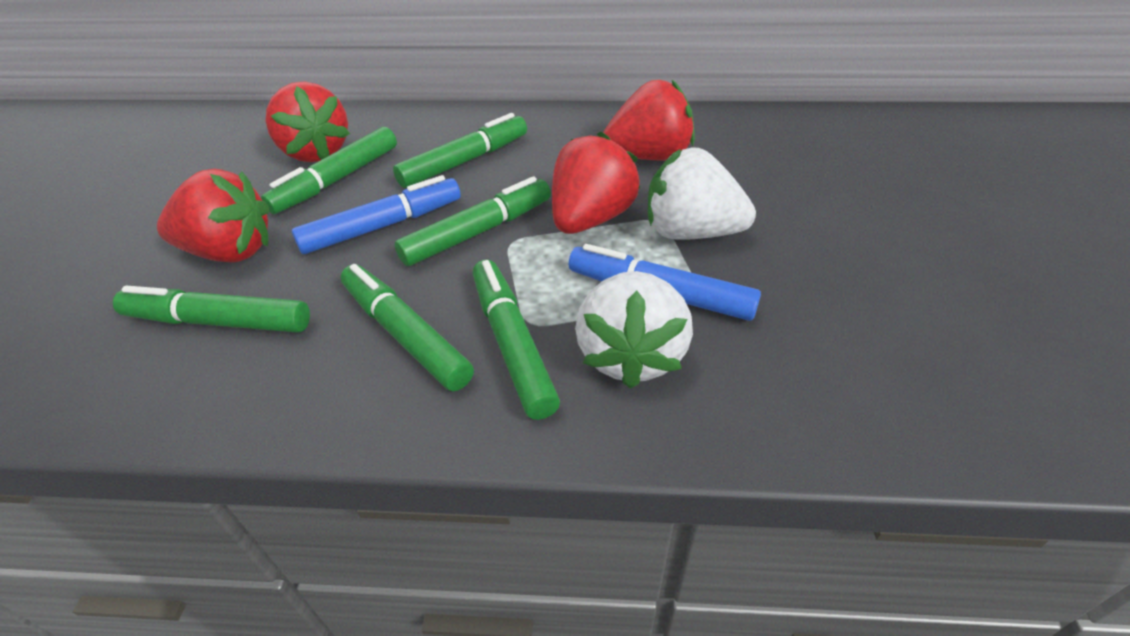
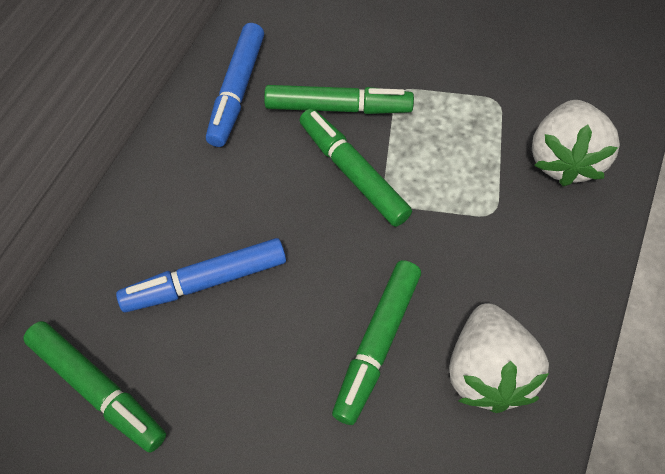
green marker: 6 -> 4
red strawberry: 4 -> 0

